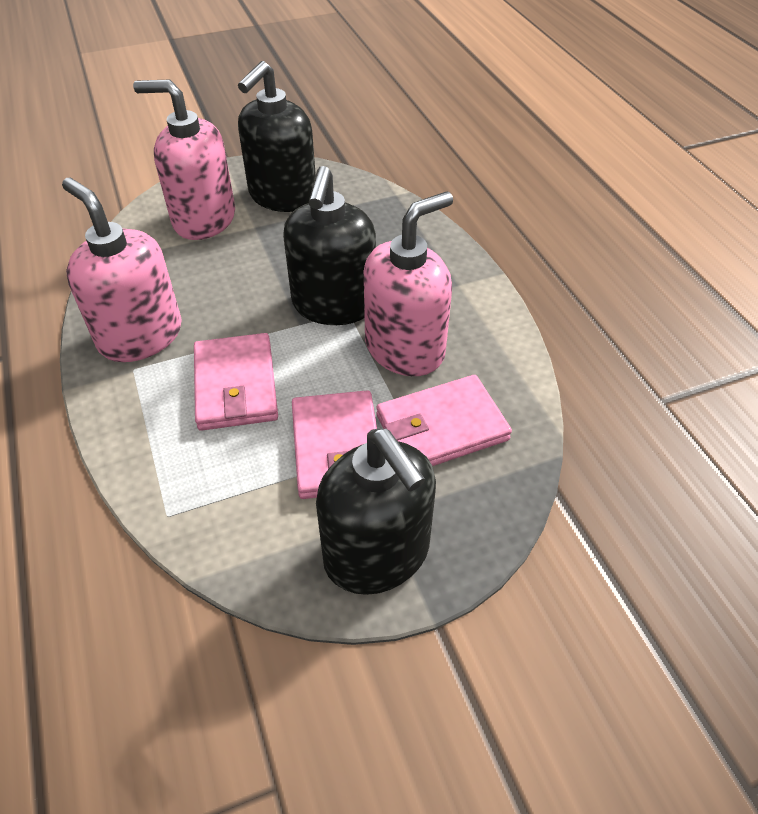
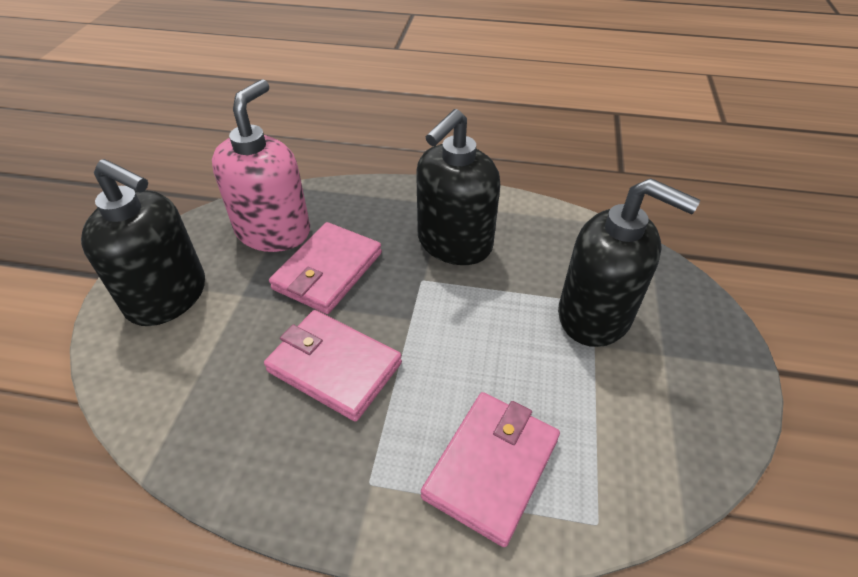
pink soap dispenser: 3 -> 1

